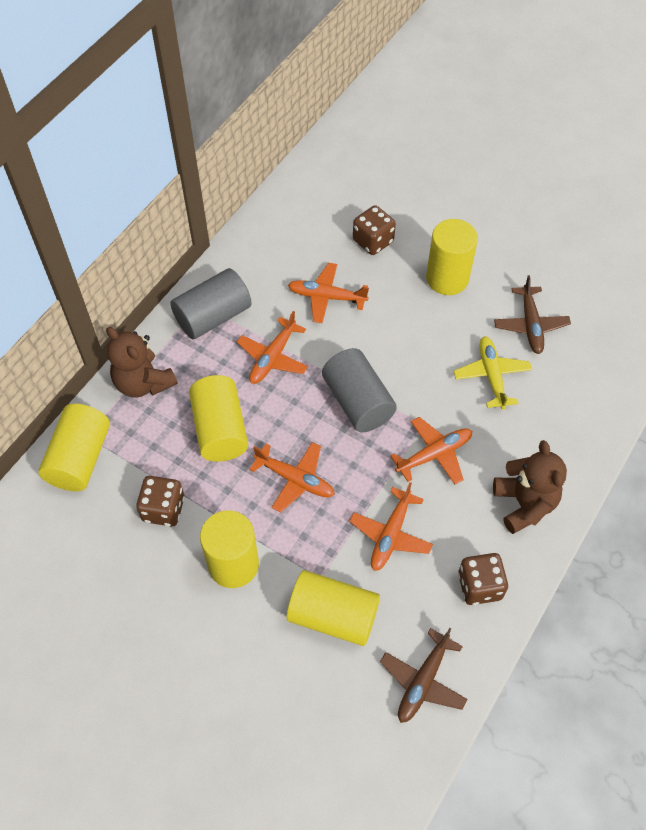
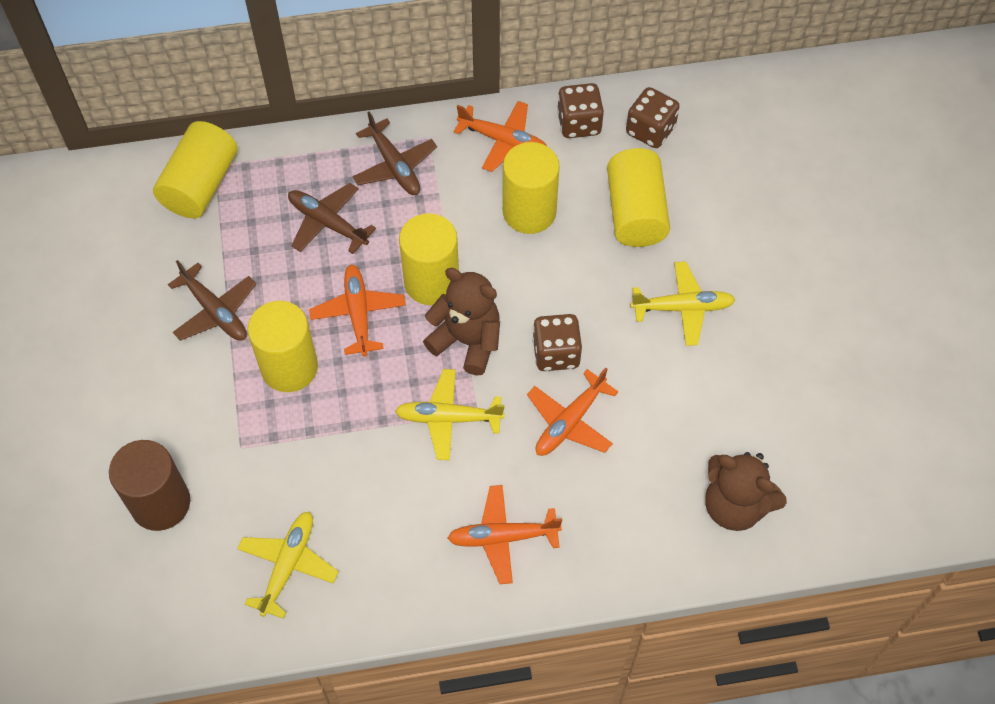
brown cylinder: 0 -> 1
brown plane: 2 -> 3
grey cylinder: 2 -> 0
orange plane: 5 -> 4
yellow plane: 1 -> 3

